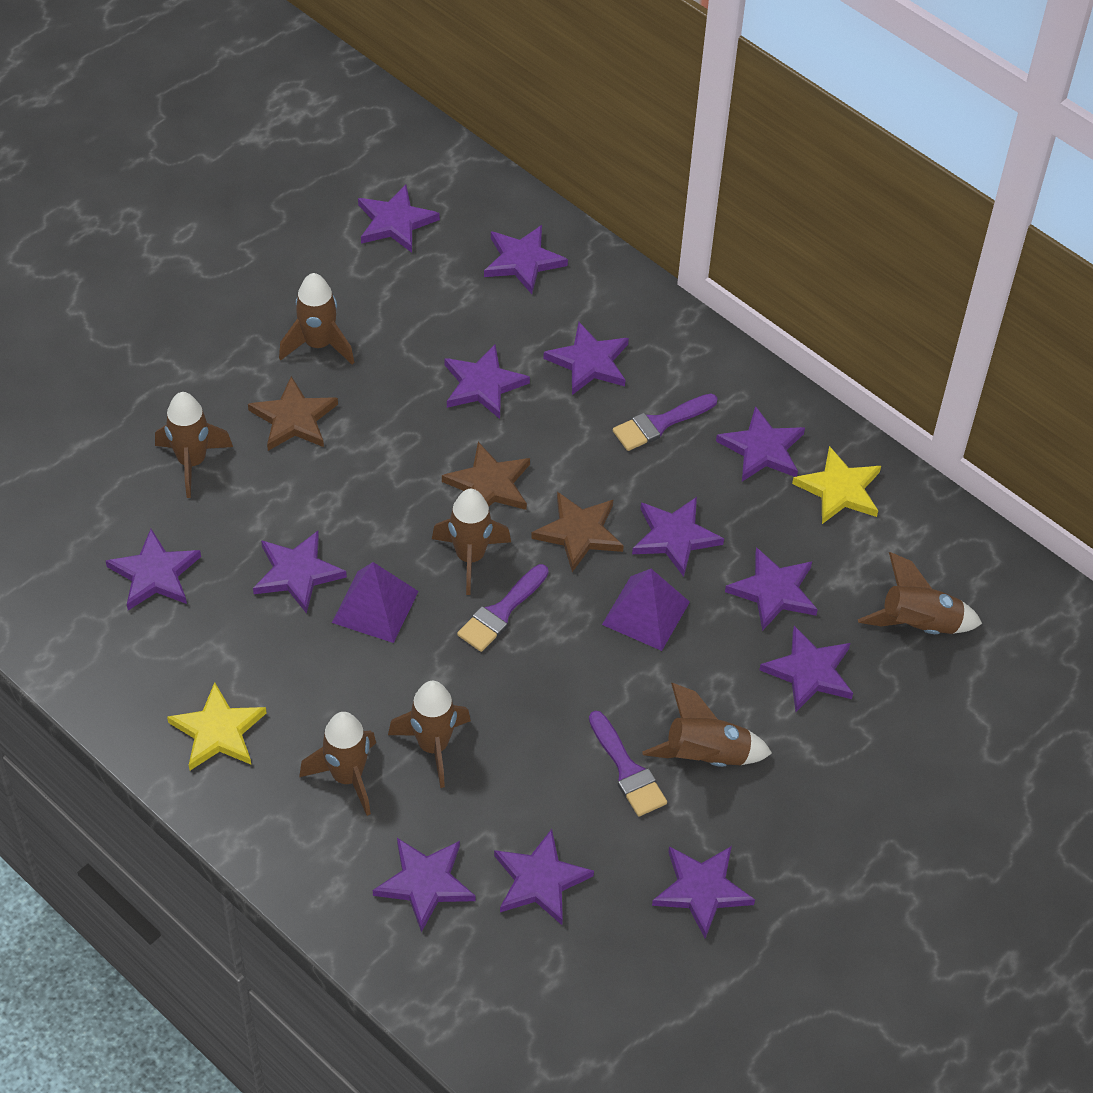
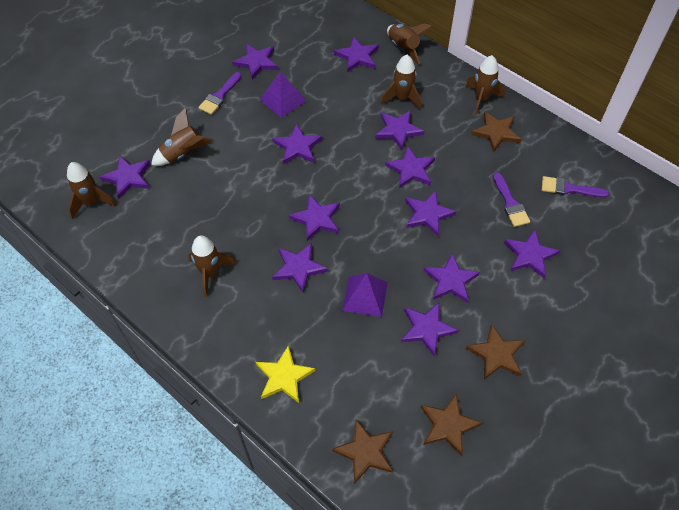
brown rocket: 7 -> 6
brown star: 3 -> 4
purple star: 13 -> 12
yellow star: 2 -> 1

